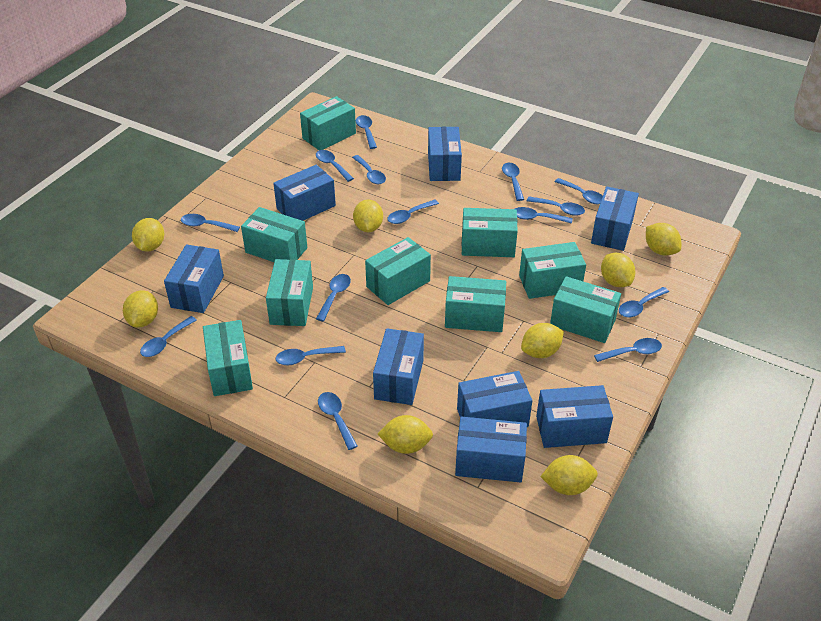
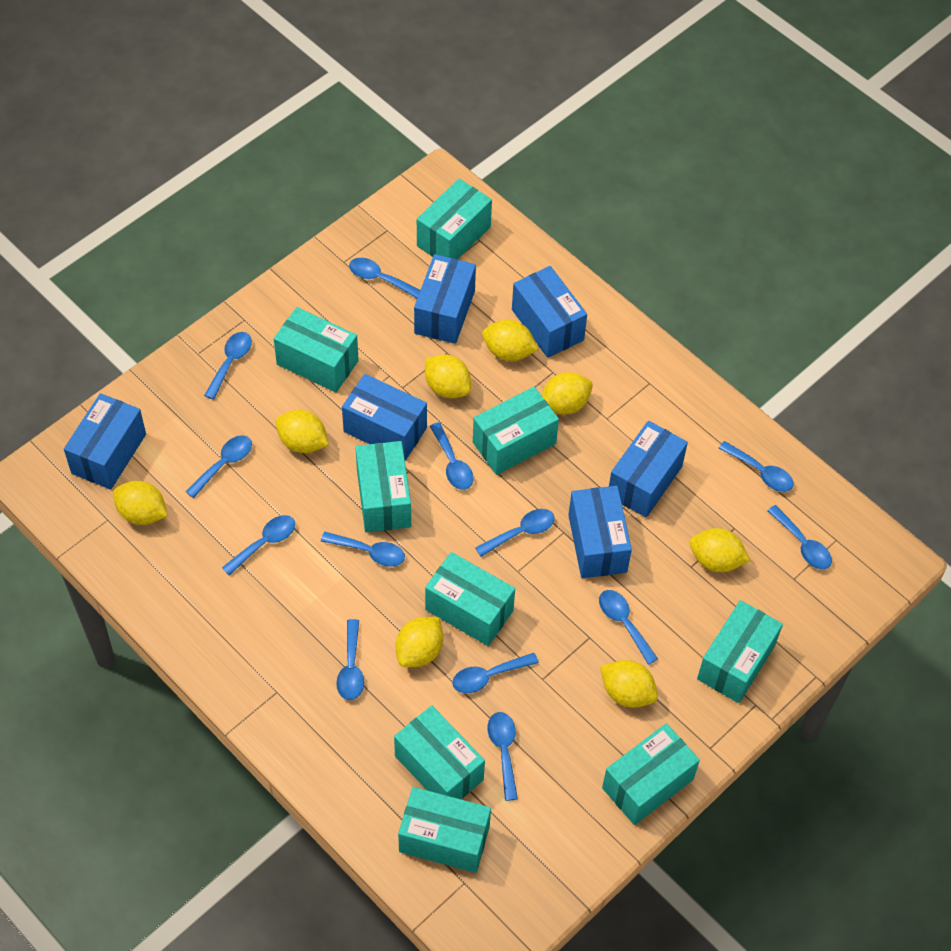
blue box: 8 -> 6
blue spoon: 15 -> 13

